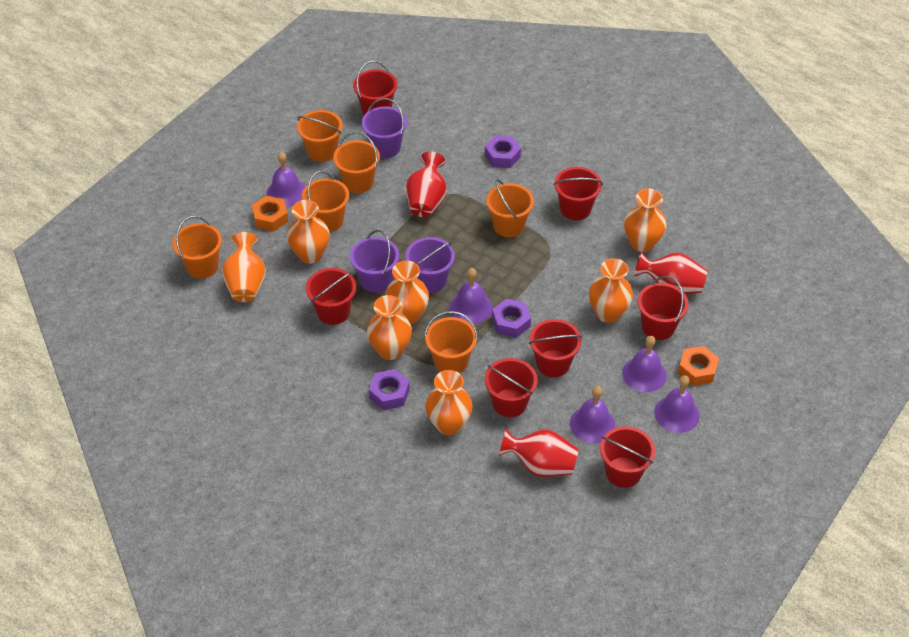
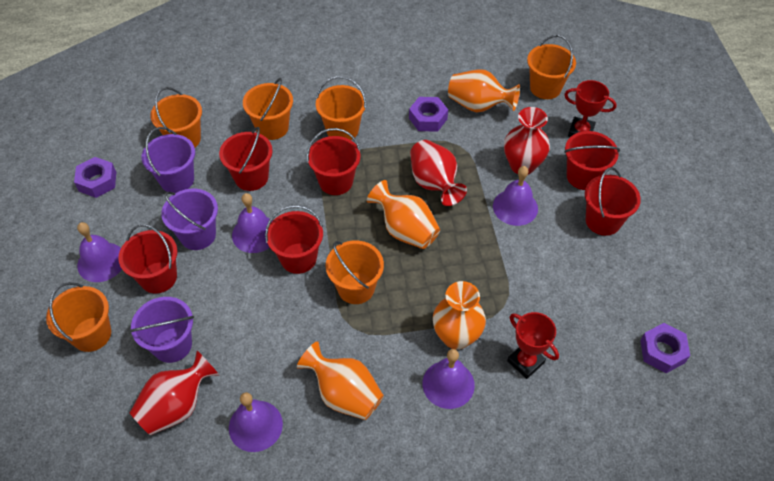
orange nut: 2 -> 0
orange vase: 7 -> 4
red bucket: 7 -> 6
red trophy: 0 -> 2

